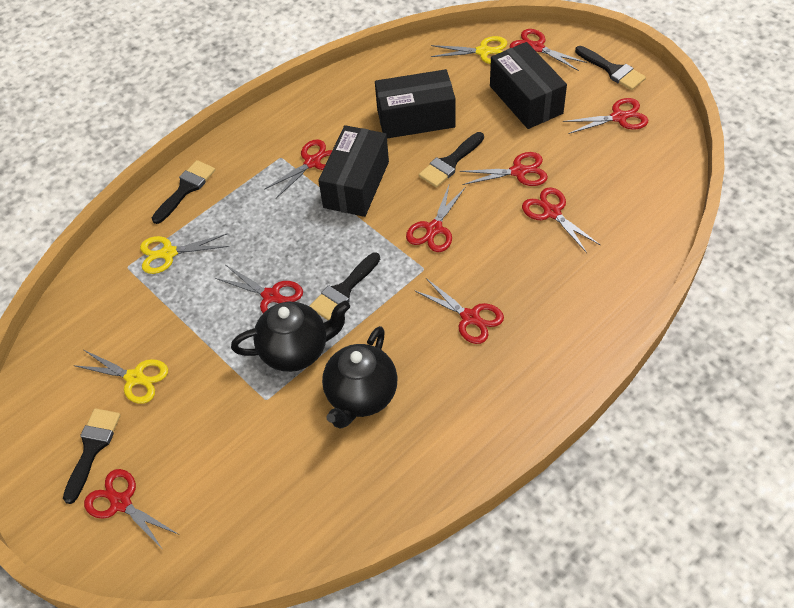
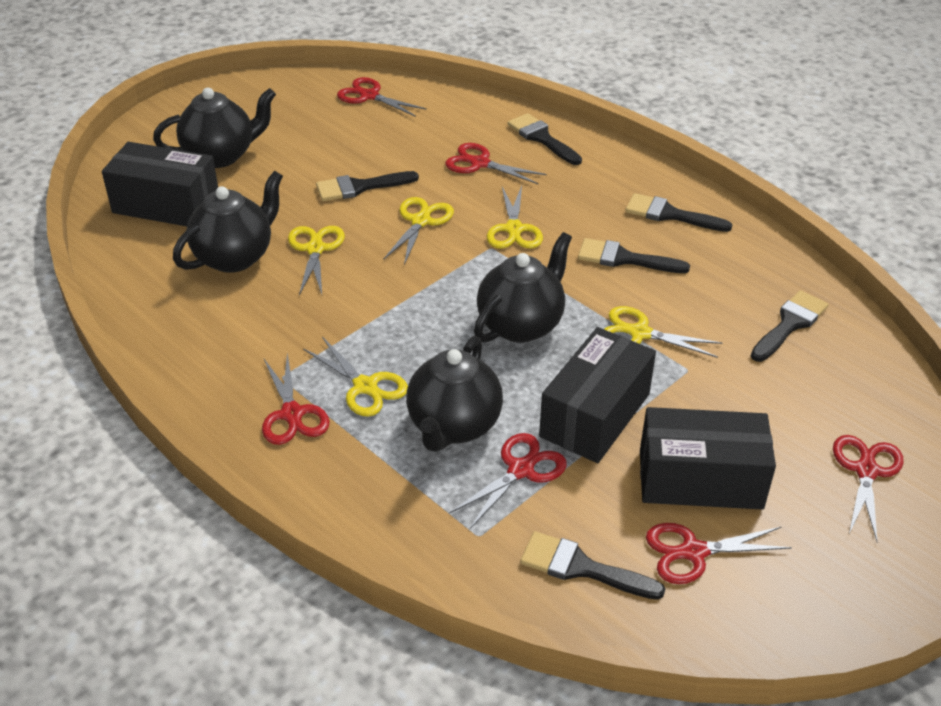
black brush: 5 -> 6
black teapot: 2 -> 4
red scissors: 9 -> 6
yellow scissors: 3 -> 5

